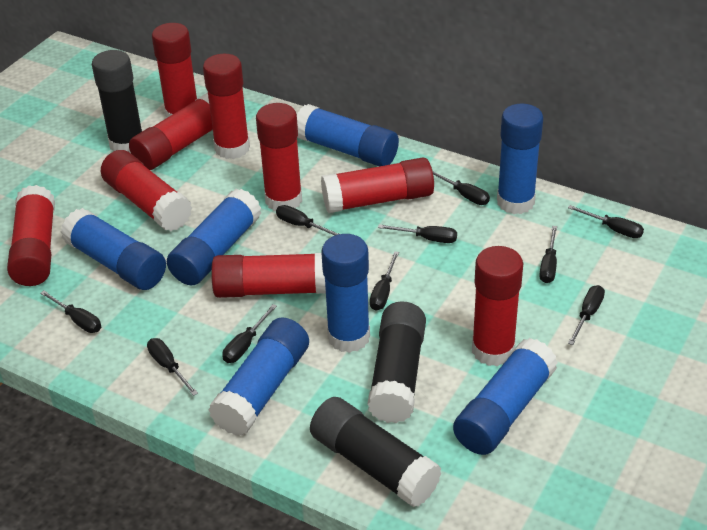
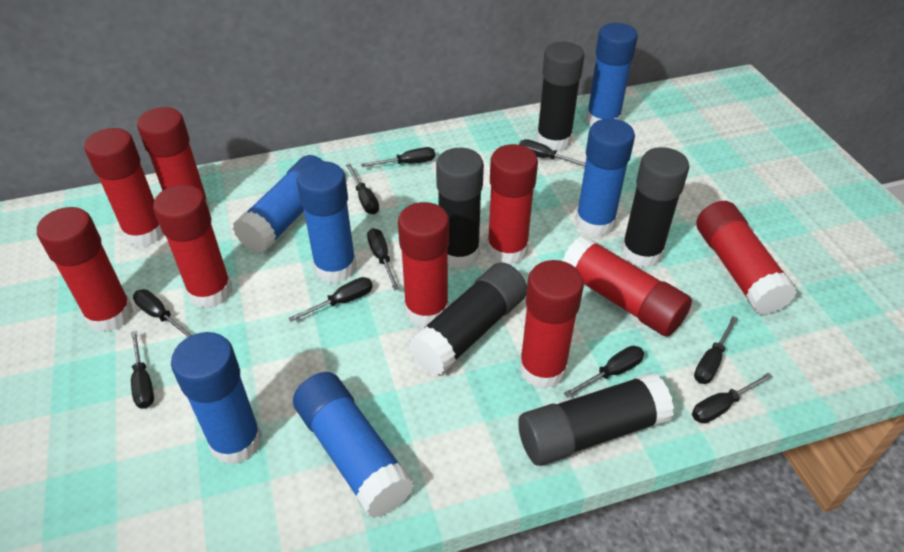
black glue stick: 3 -> 5
blue glue stick: 7 -> 6

